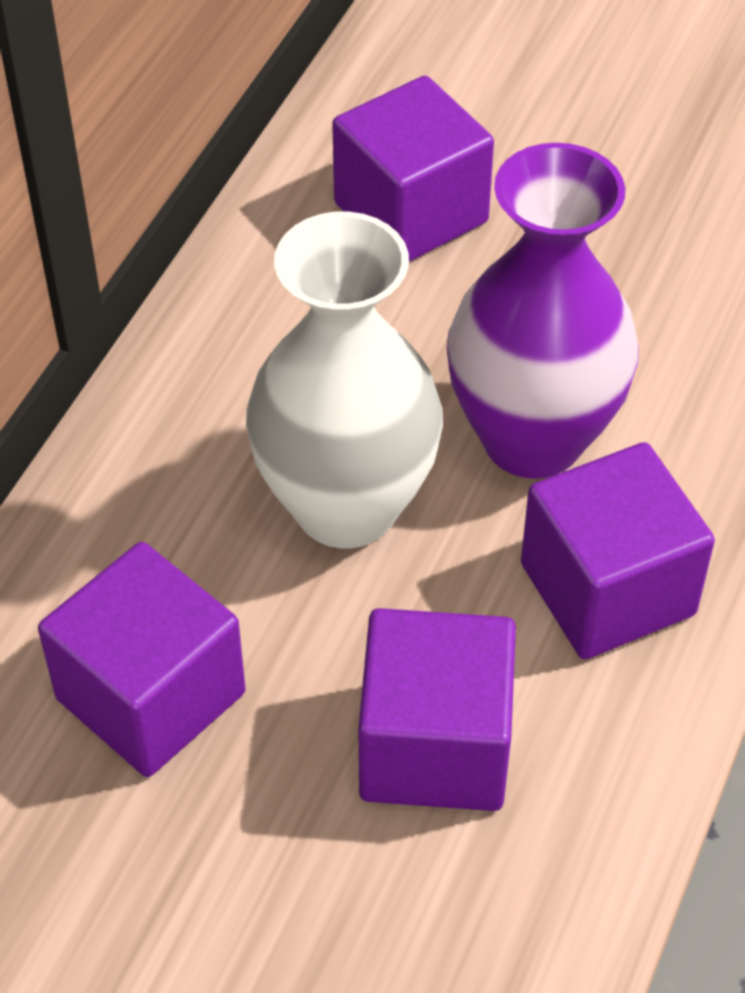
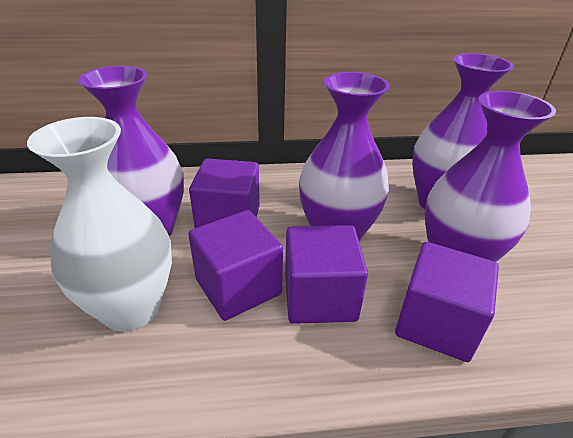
purple vase: 1 -> 4

